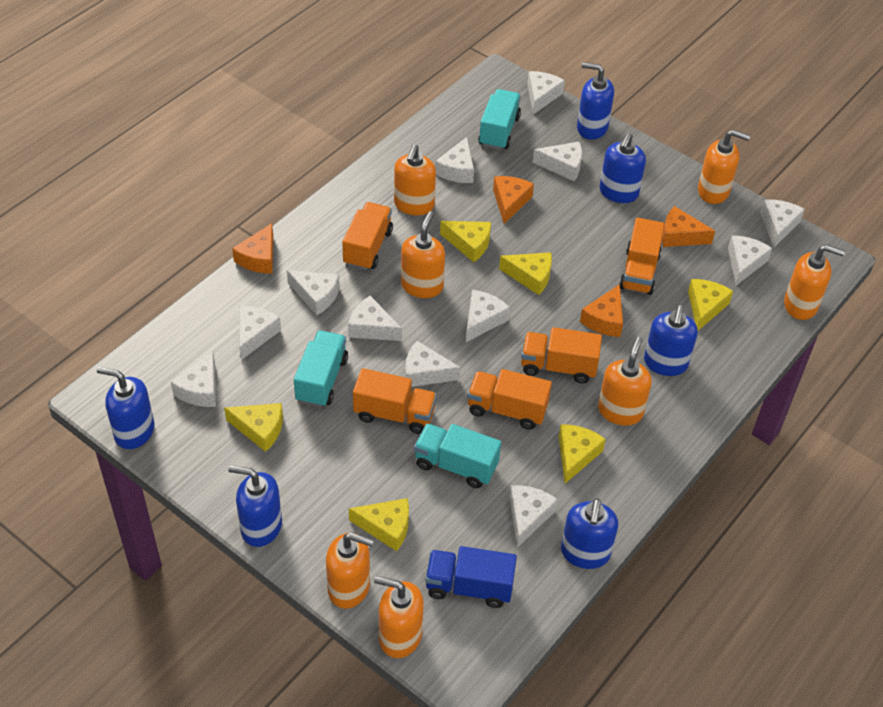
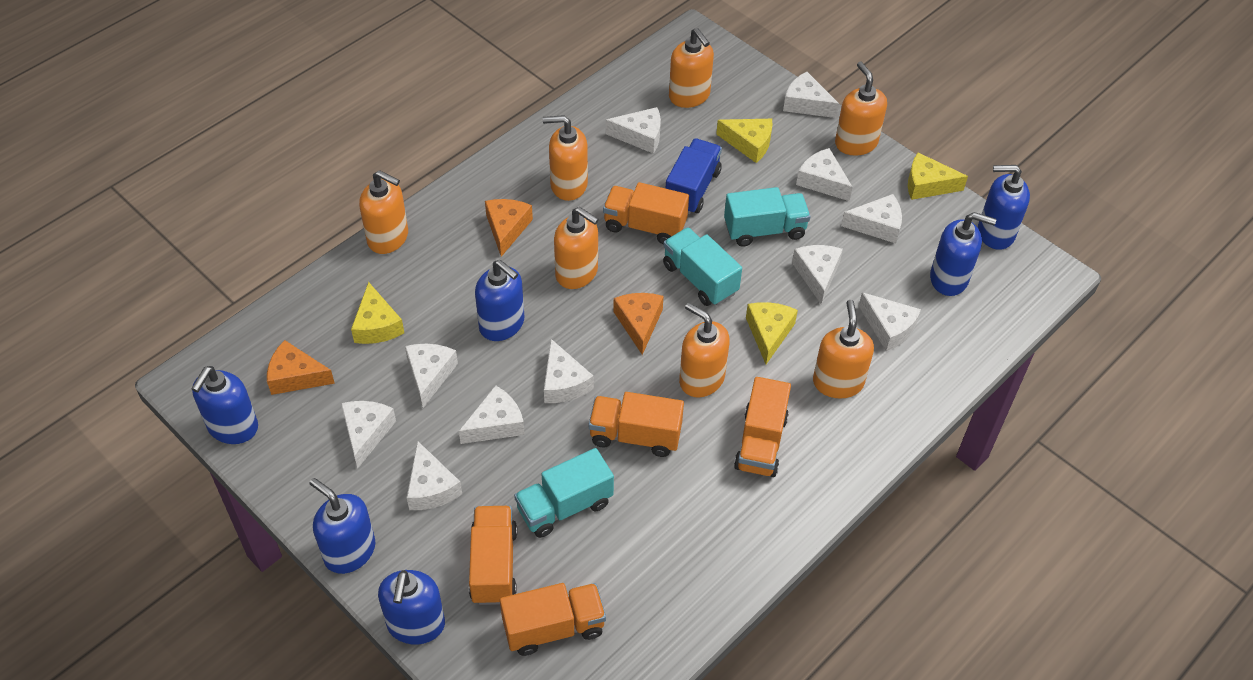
orange cheese: 4 -> 3
white cheese: 12 -> 11
yellow cheese: 6 -> 4

